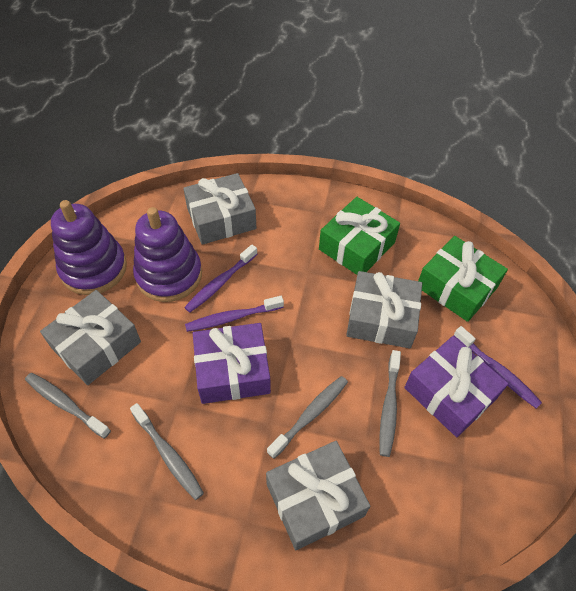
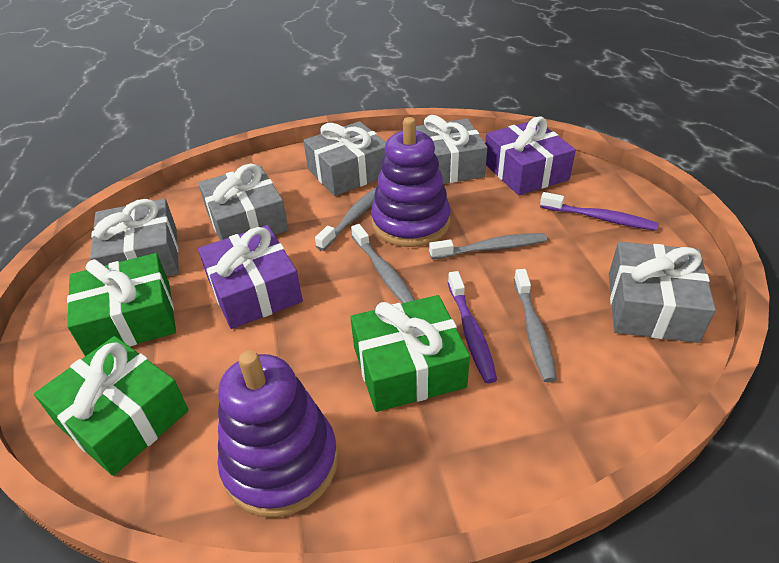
green gift: 2 -> 3
grey gift: 4 -> 5
purple toothbrush: 3 -> 2

